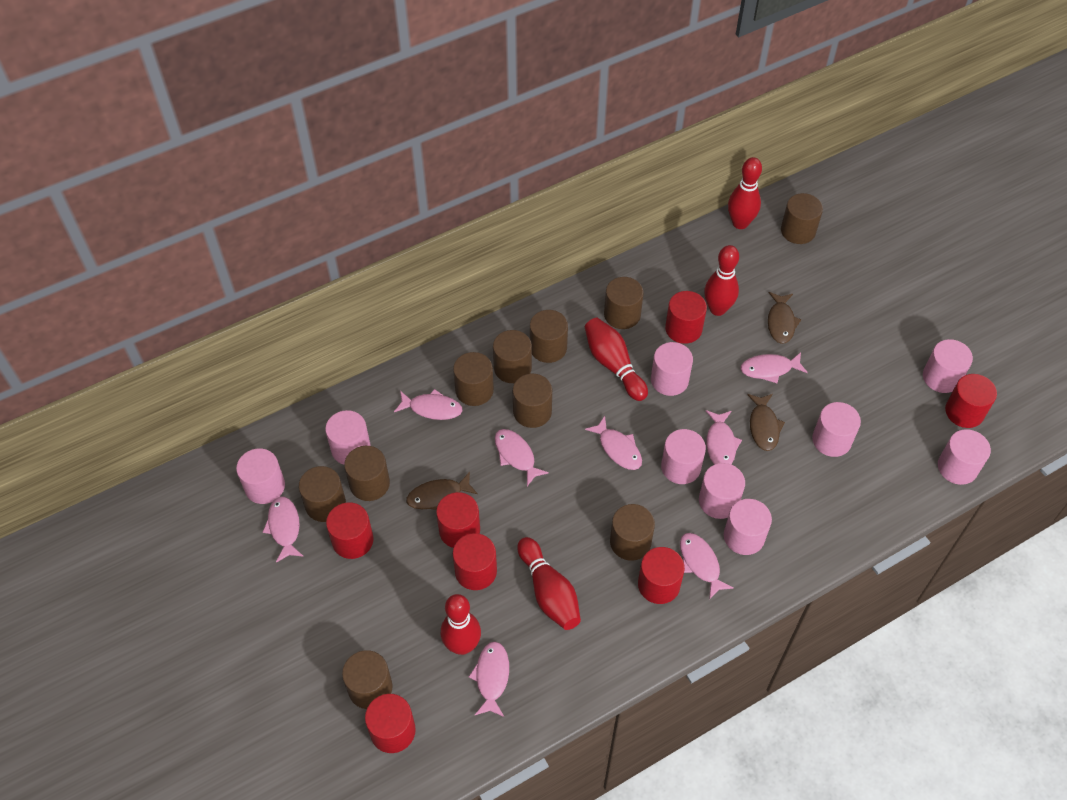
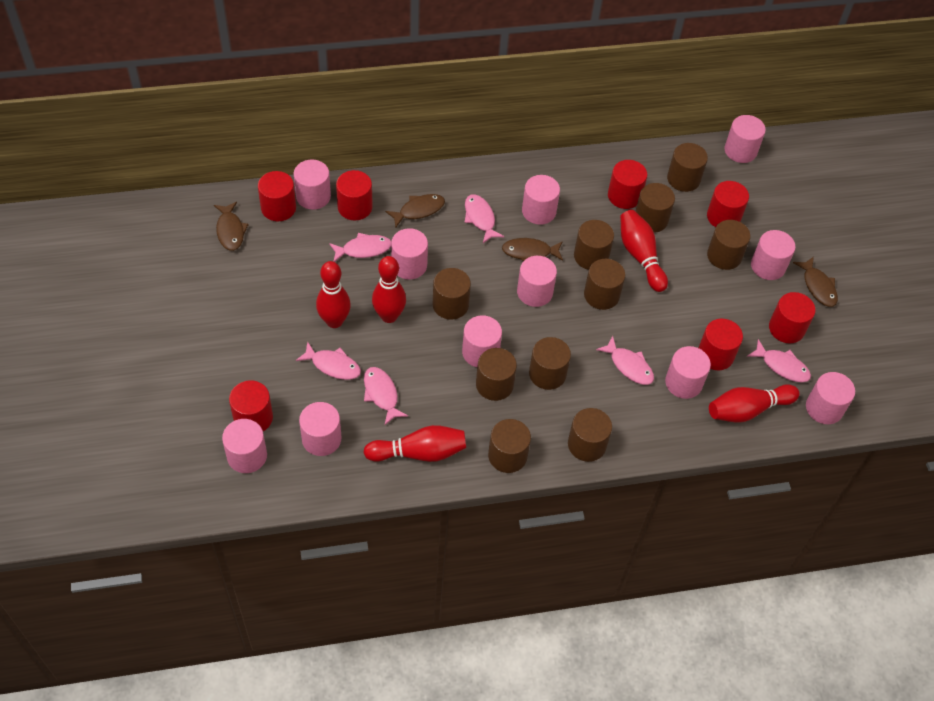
brown fish: 3 -> 4
pink cylinder: 9 -> 11
pink fish: 8 -> 6

